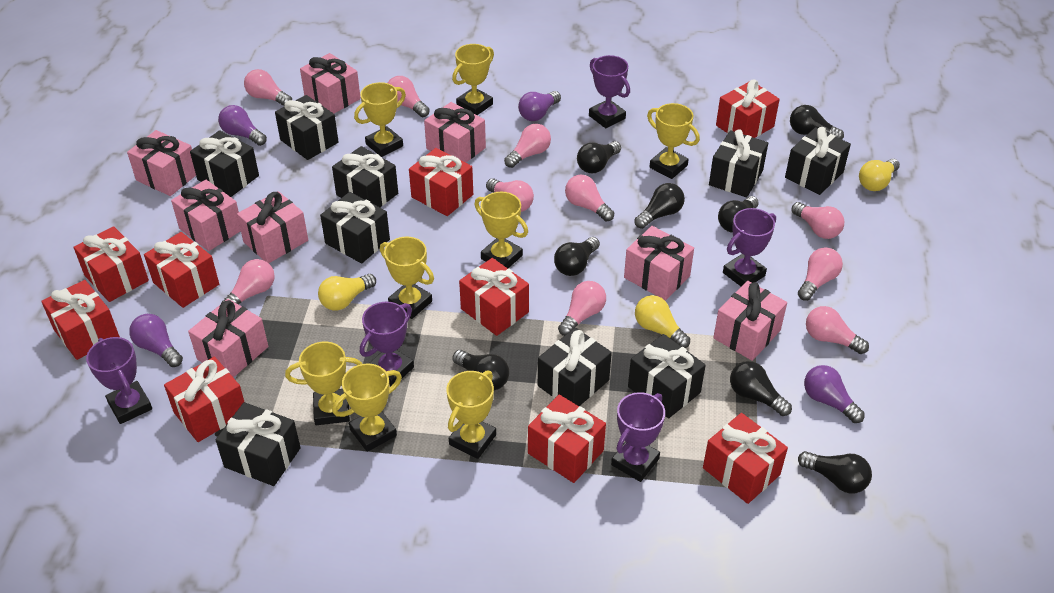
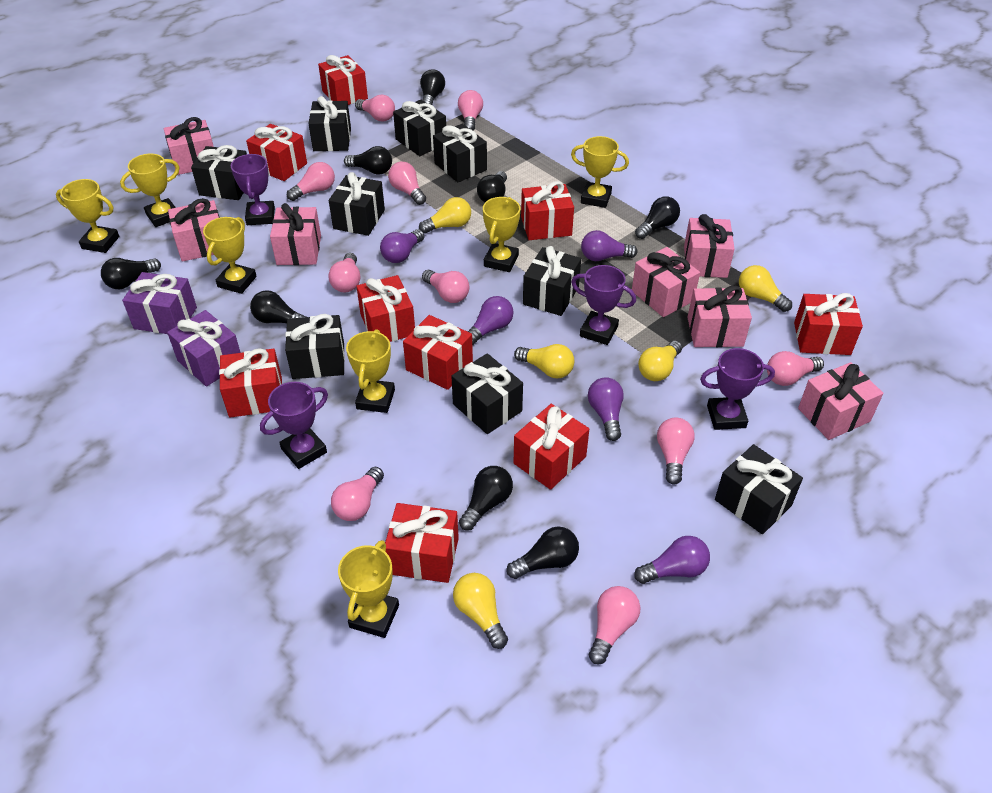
pink gift: 8 -> 7
purple gift: 0 -> 2
purple light bulb: 4 -> 5
purple trophy: 5 -> 4
yellow light bulb: 3 -> 5
yellow trophy: 8 -> 7

